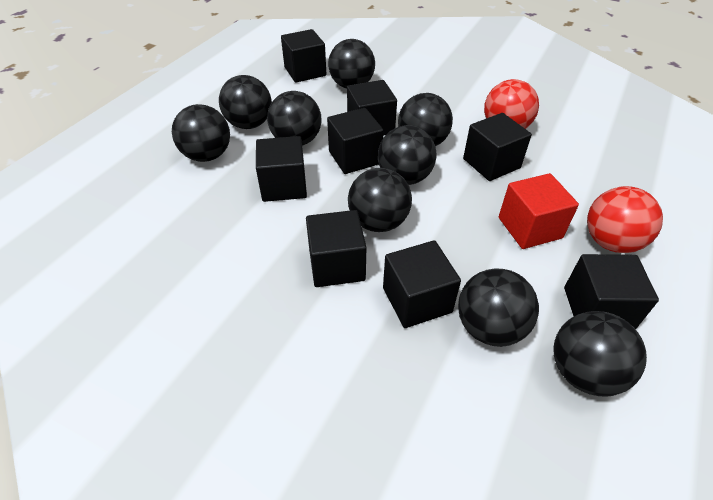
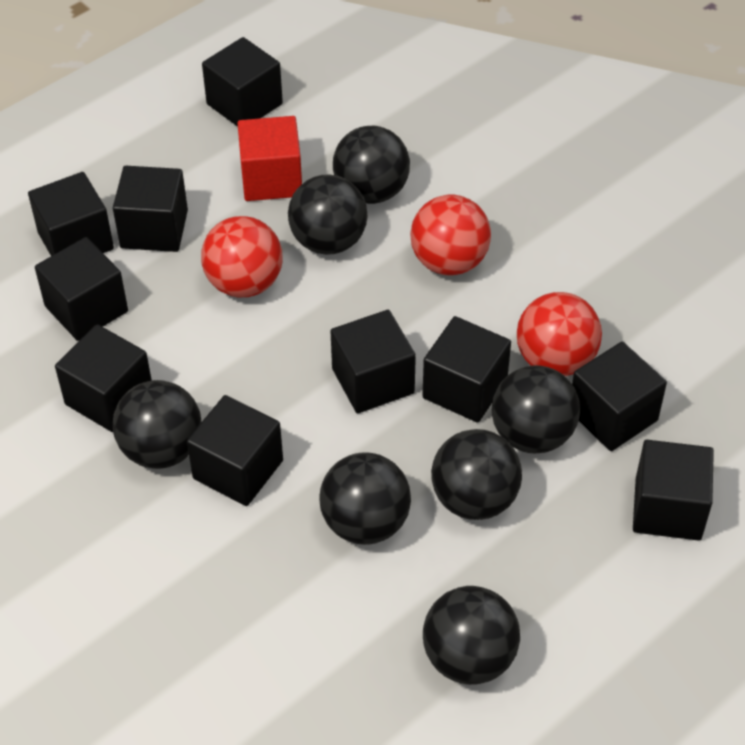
black ball: 9 -> 7
black cube: 8 -> 10
red ball: 2 -> 3

